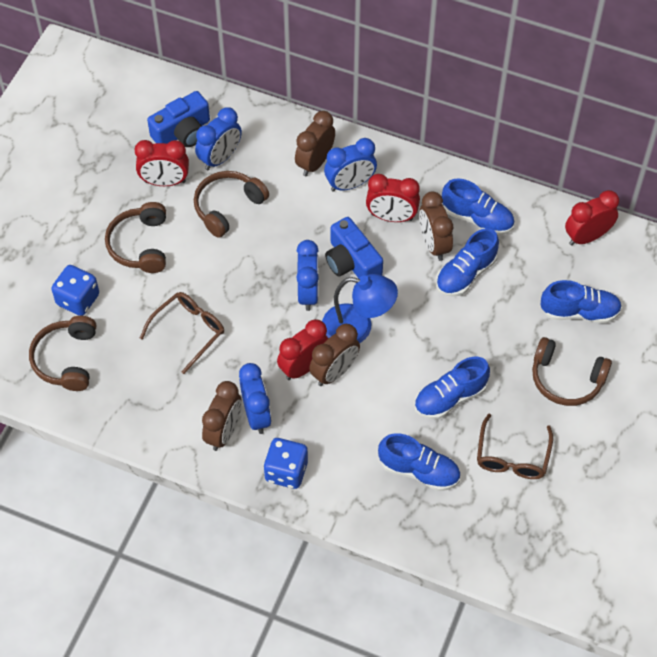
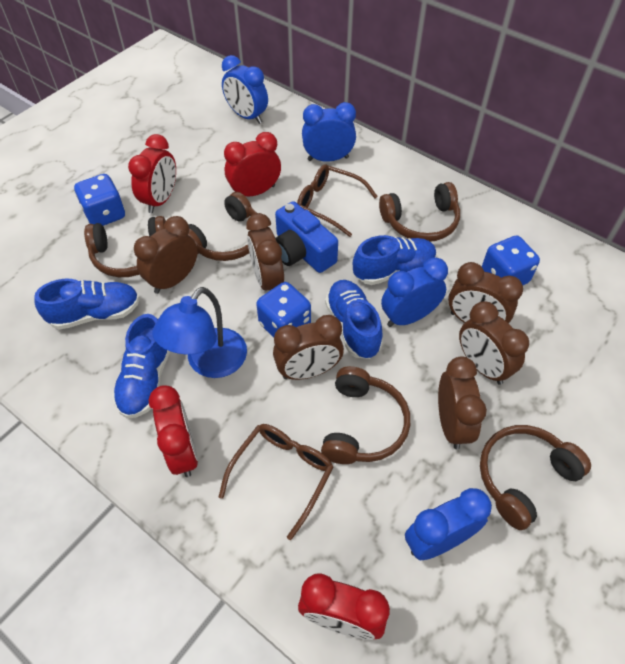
blue camera: 2 -> 1
blue dice: 2 -> 3
blue shoe: 5 -> 4
brown clock: 4 -> 6
brown headphones: 4 -> 5

